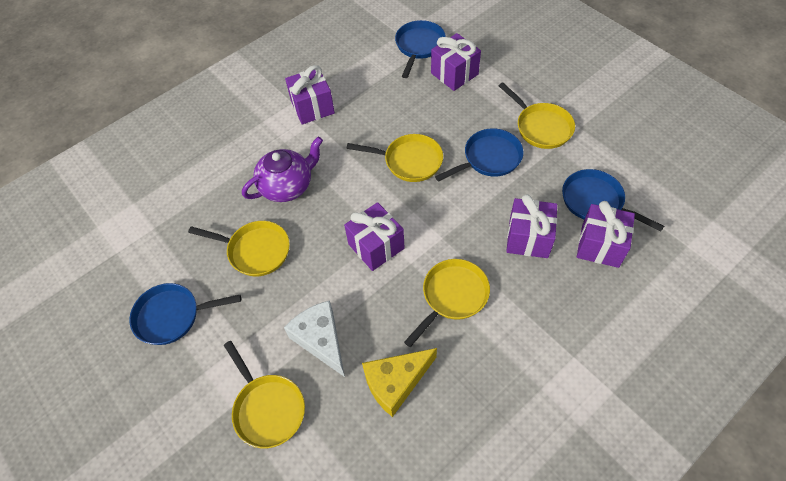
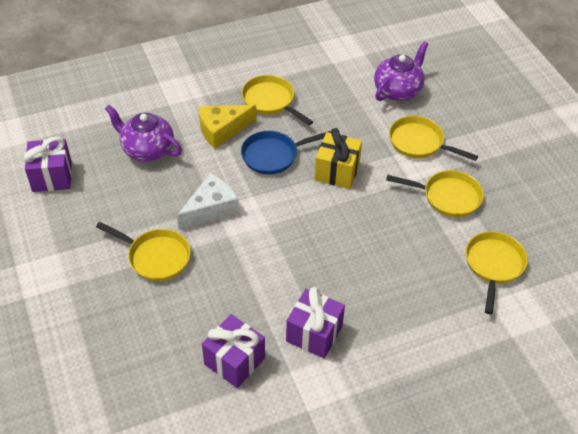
blue pan: 4 -> 1
purple gift: 5 -> 3
purple teapot: 1 -> 2
yellow gift: 0 -> 1

